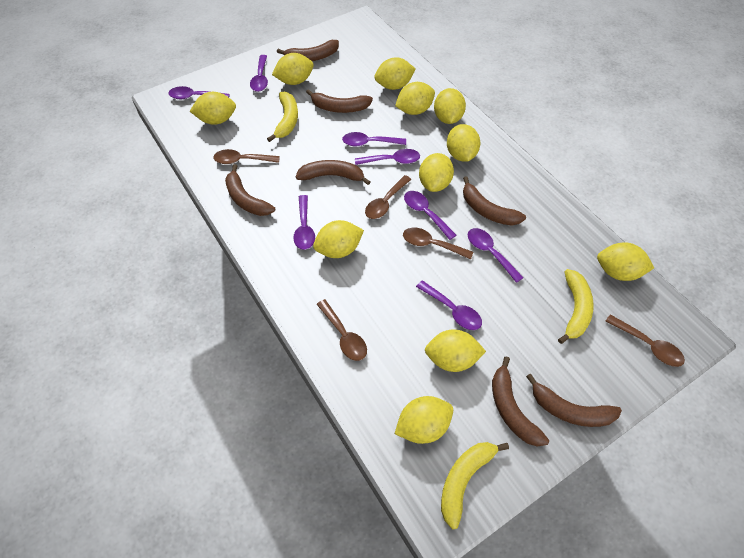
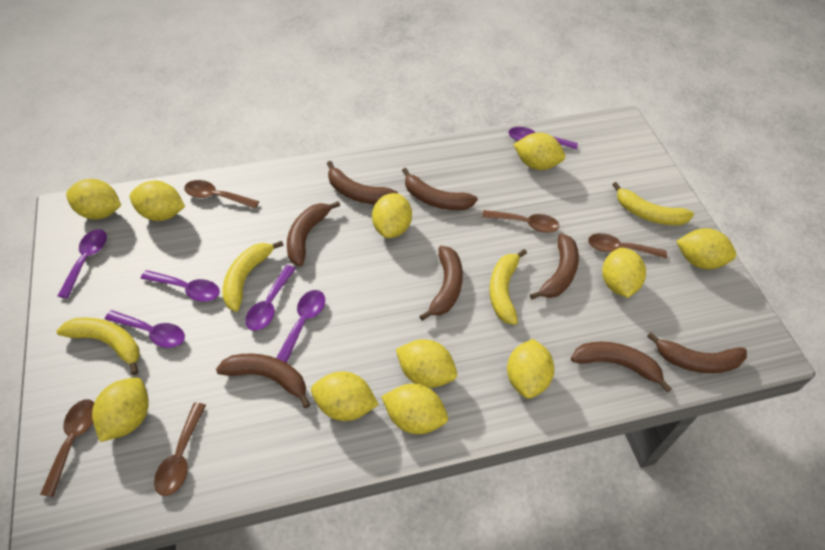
brown banana: 7 -> 8
purple spoon: 8 -> 6
yellow banana: 3 -> 4

